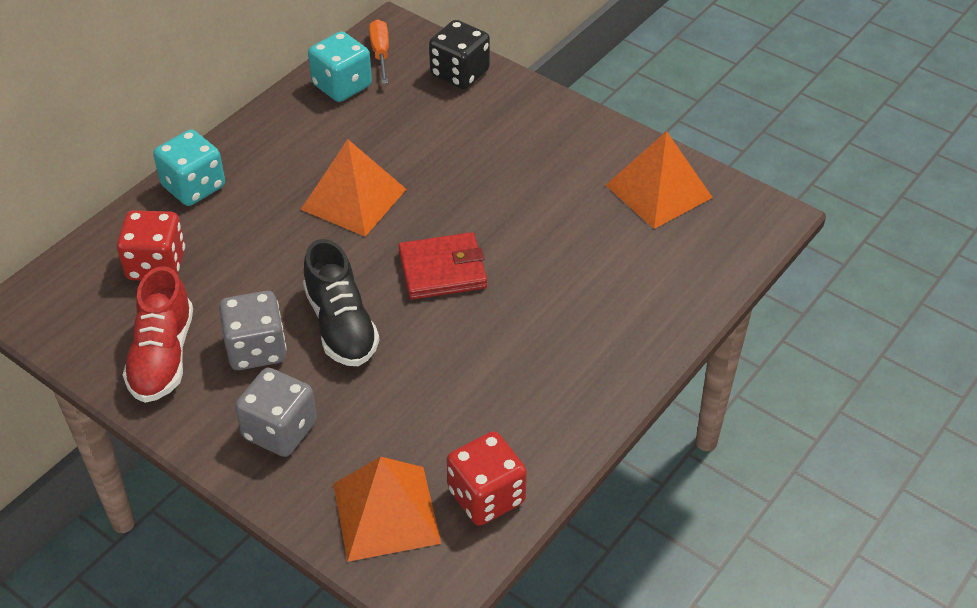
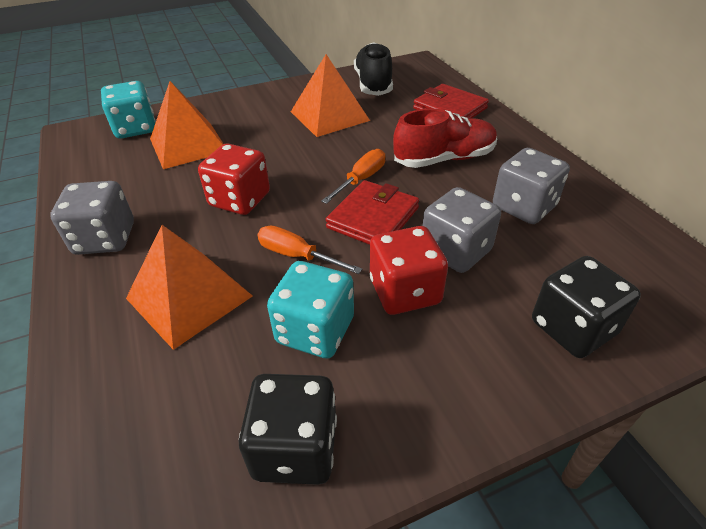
black dice: 1 -> 2
grey dice: 2 -> 3
orange screwdriver: 1 -> 2
red wallet: 1 -> 2

